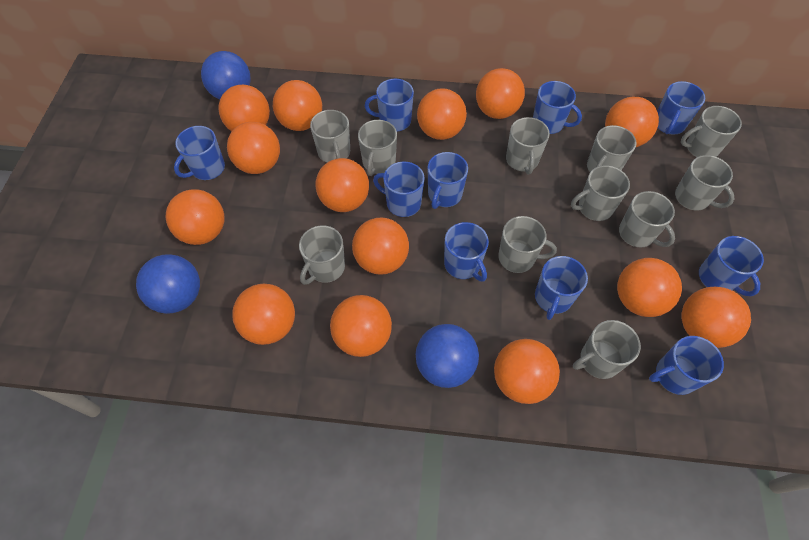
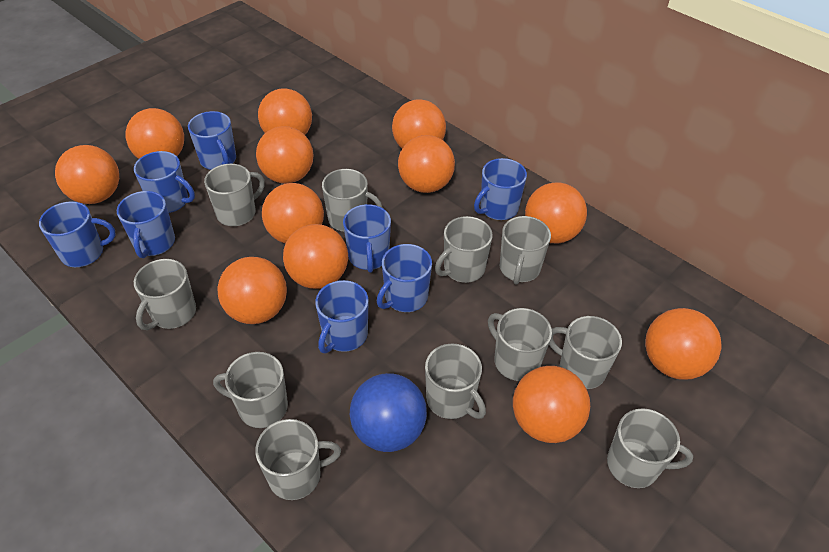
blue ball: 3 -> 1
blue mug: 10 -> 8
orange ball: 14 -> 12

